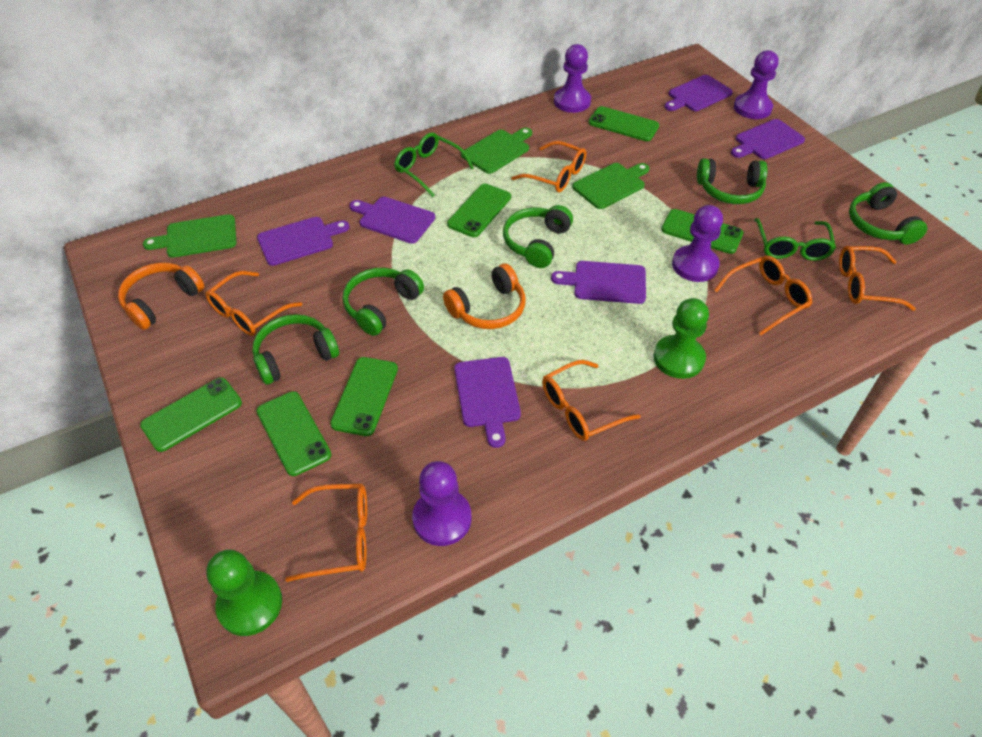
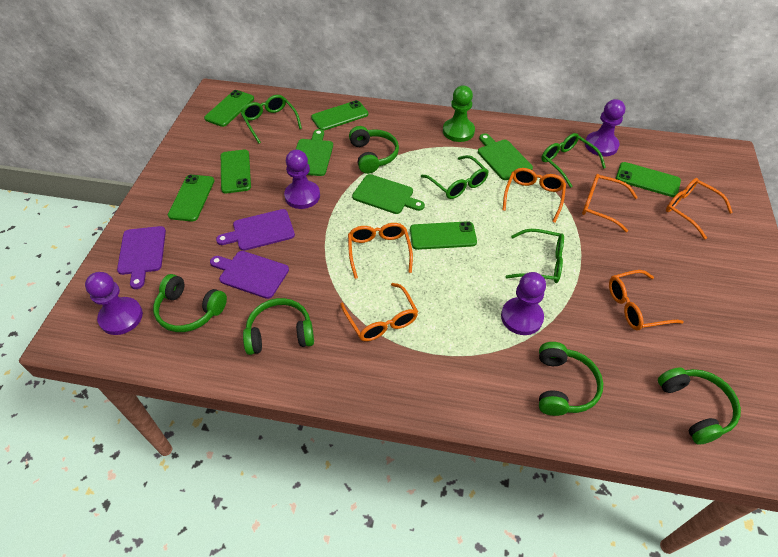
green glasses: 2 -> 4
green pawn: 2 -> 1
orange headphones: 2 -> 0
purple cutting board: 6 -> 3

